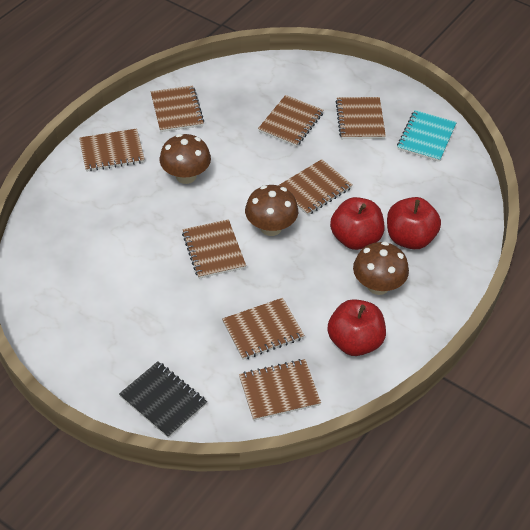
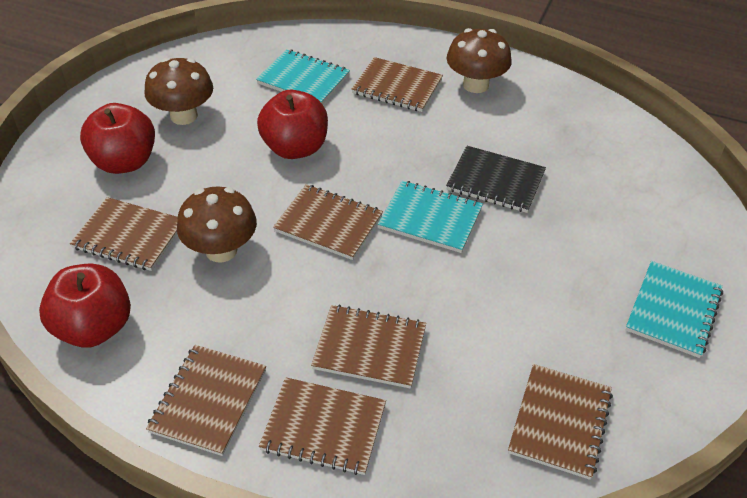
brown notebook: 8 -> 7
turquoise notebook: 1 -> 3

